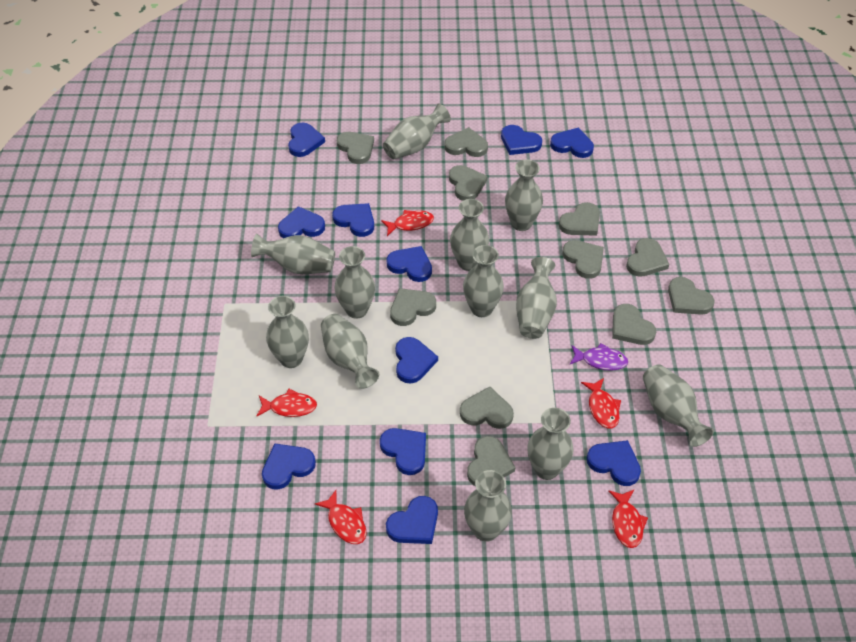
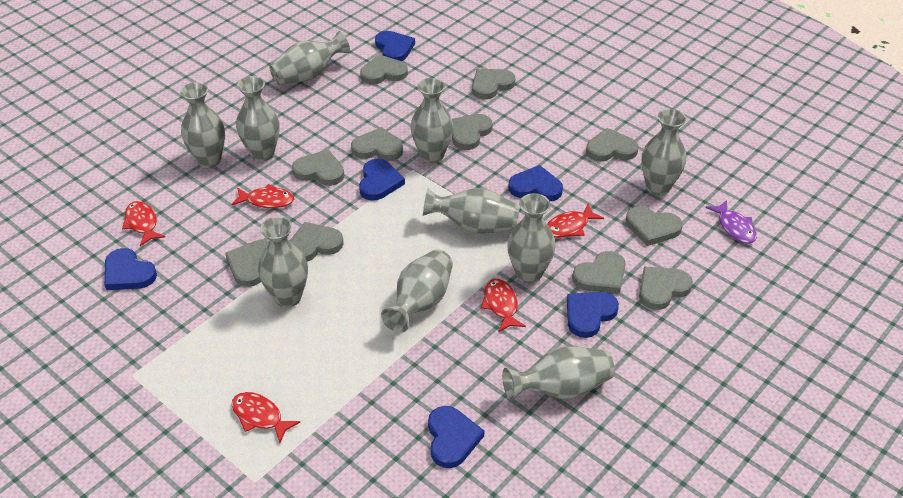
blue heart: 11 -> 6
grey vase: 12 -> 10

